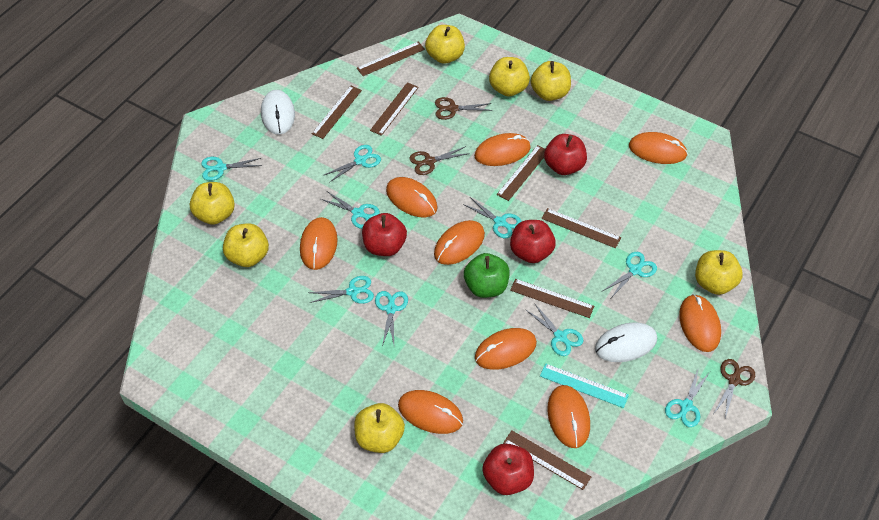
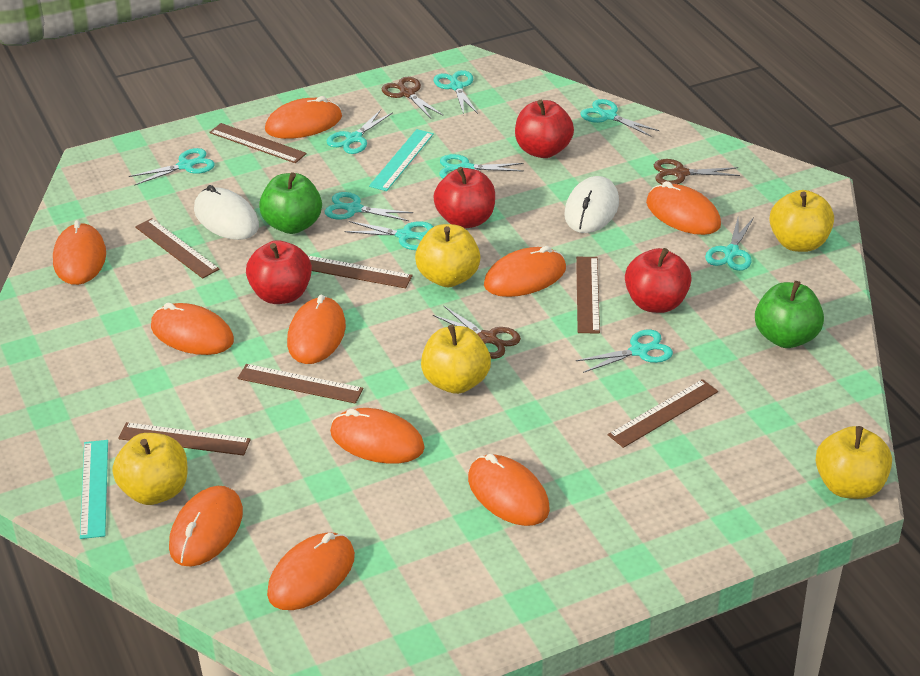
green apple: 1 -> 2
orange mouse: 9 -> 10
turquoise ruler: 1 -> 2
yellow apple: 7 -> 5

